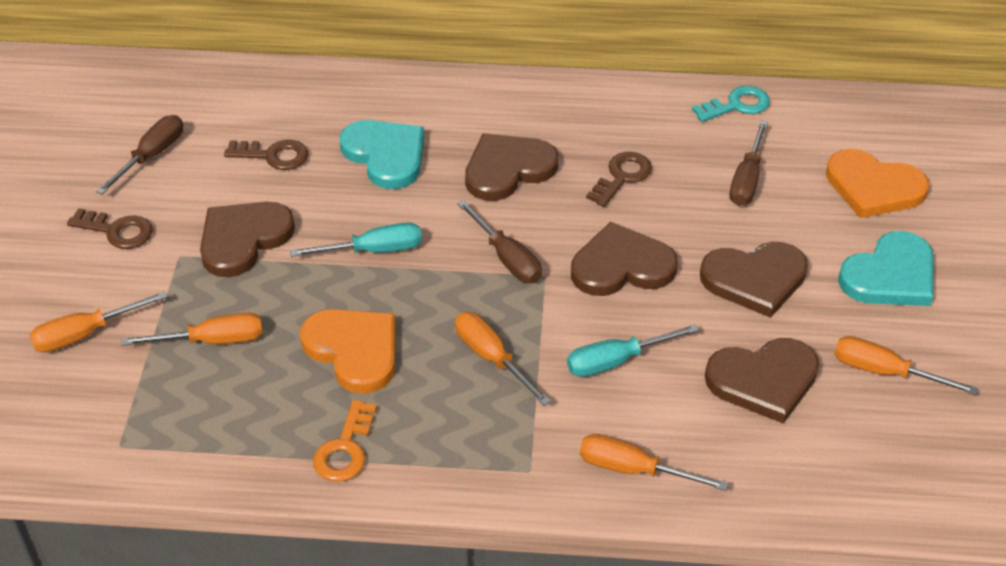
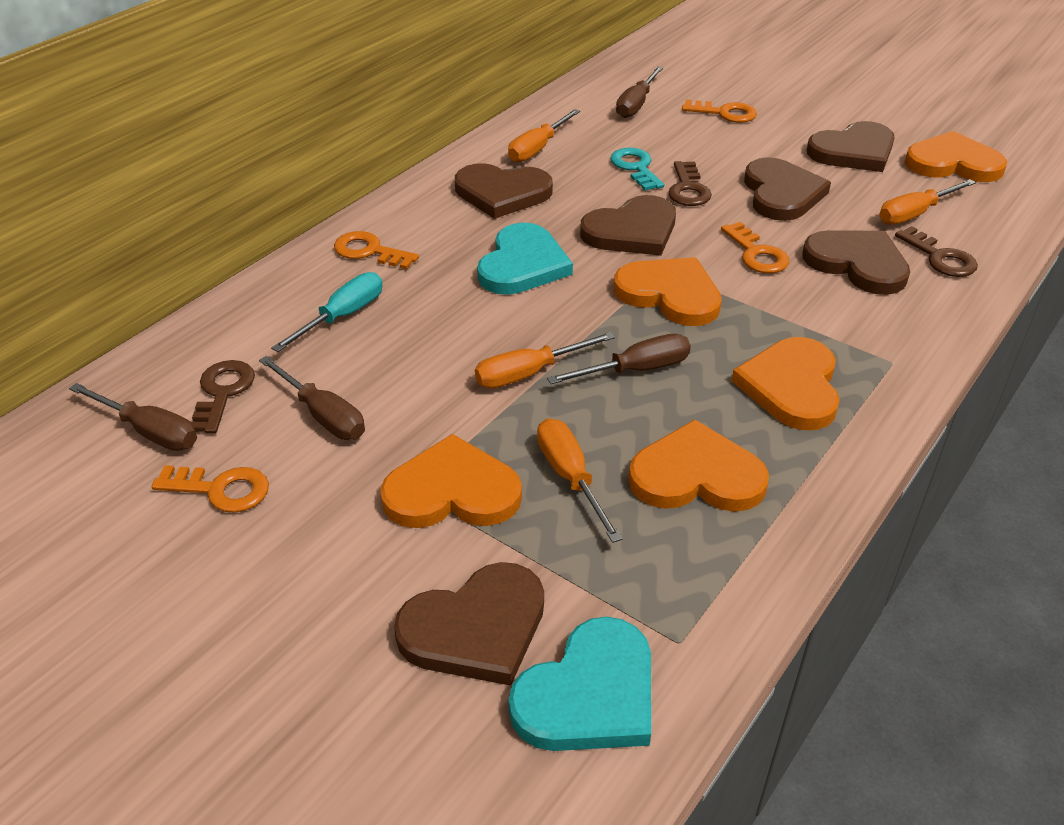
brown heart: 5 -> 6
brown screwdriver: 3 -> 4
orange heart: 2 -> 5
orange key: 1 -> 4
orange screwdriver: 5 -> 4
turquoise screwdriver: 2 -> 1

